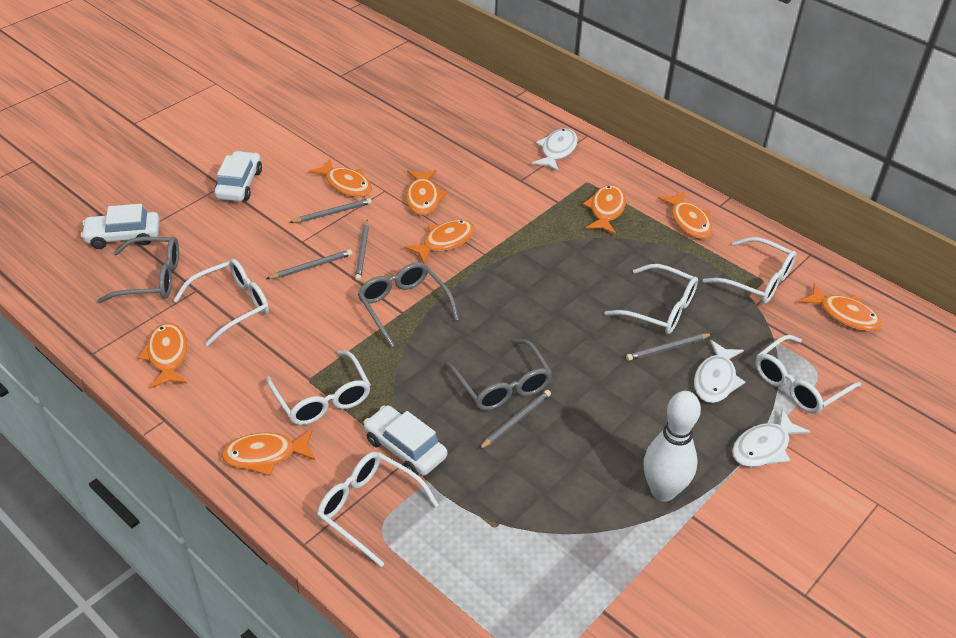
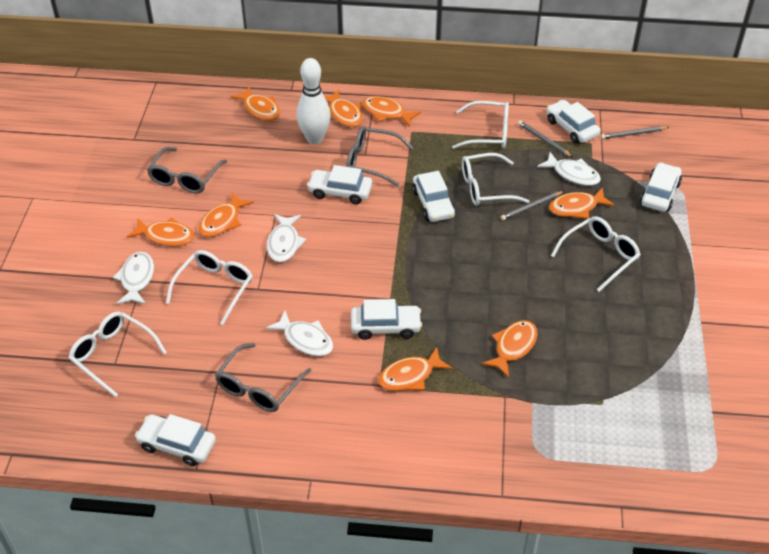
grey pencil: 5 -> 3
white car: 3 -> 6
white fish: 3 -> 4
white glasses: 6 -> 5

